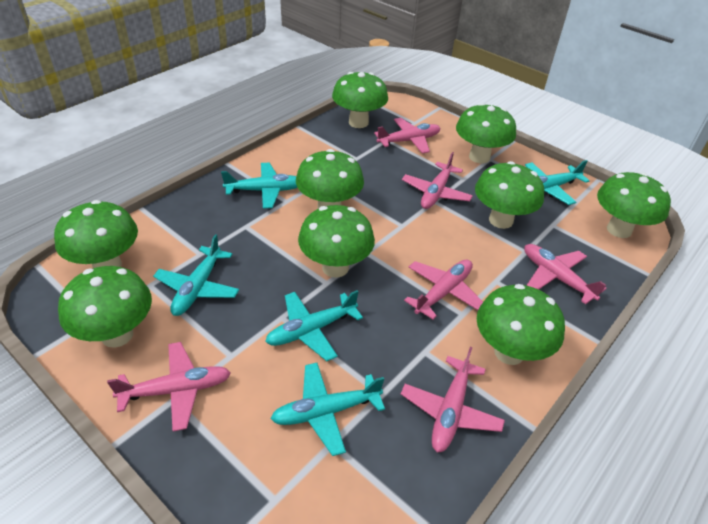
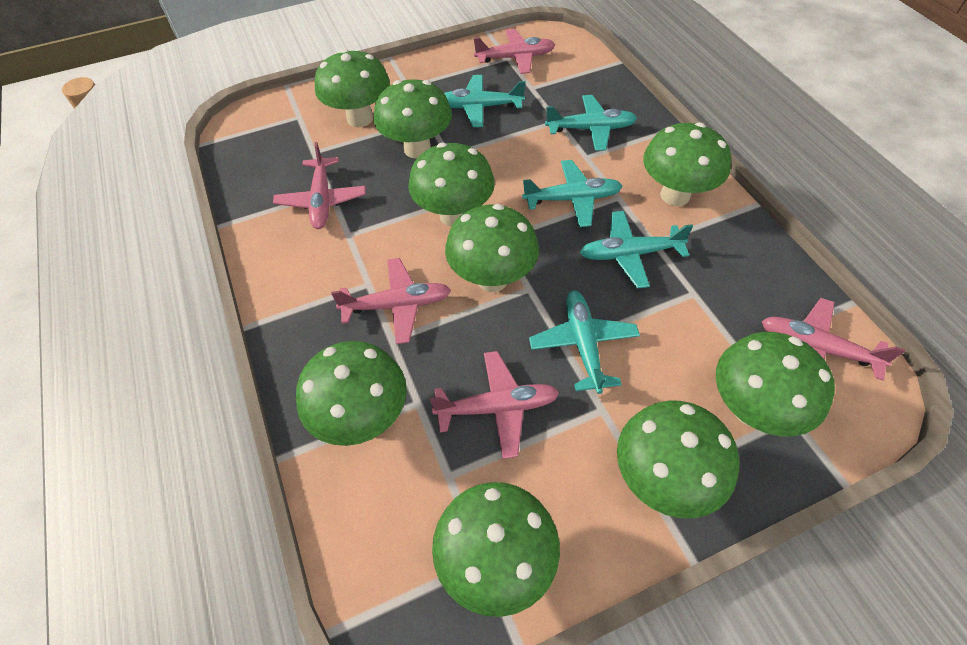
pink plane: 6 -> 5

